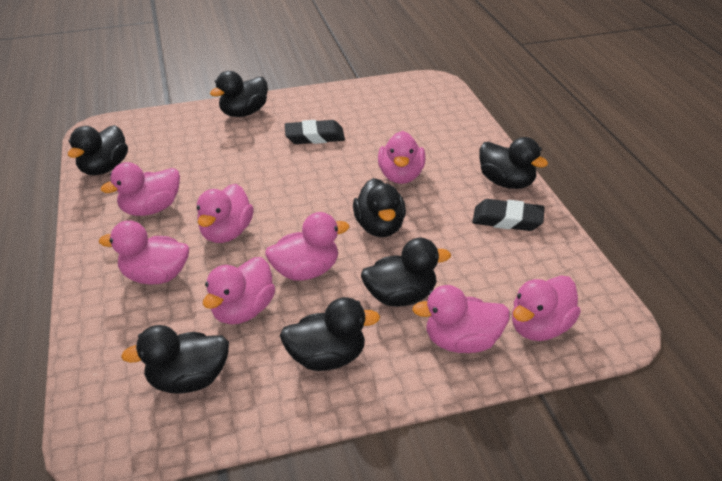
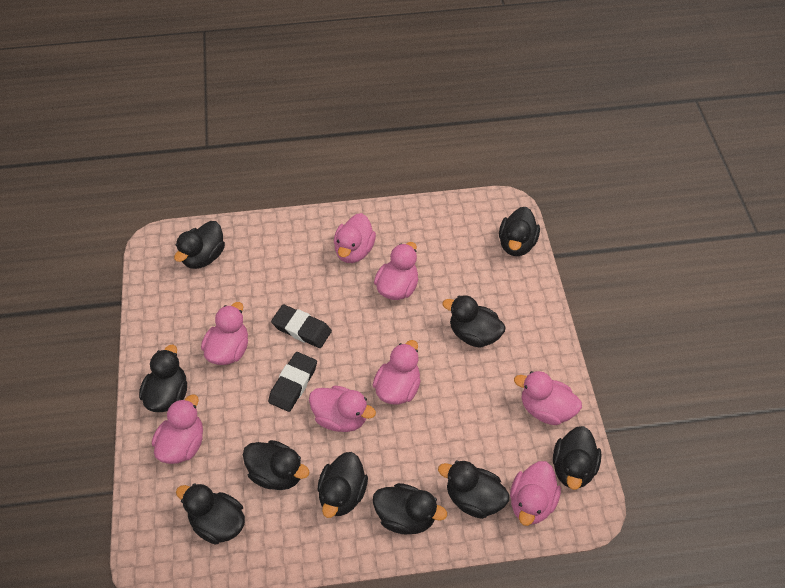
black duck: 7 -> 10

